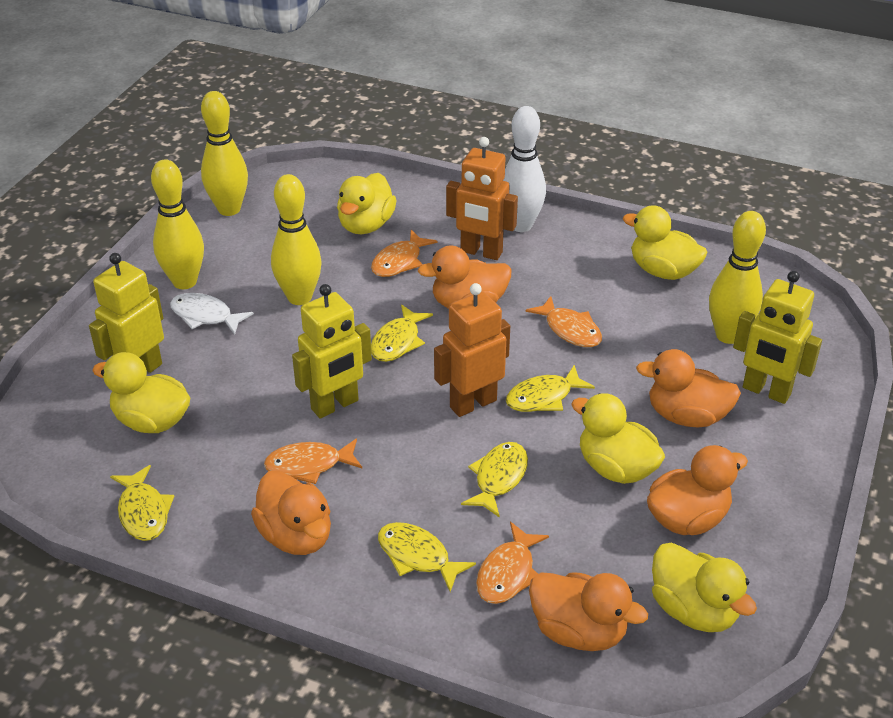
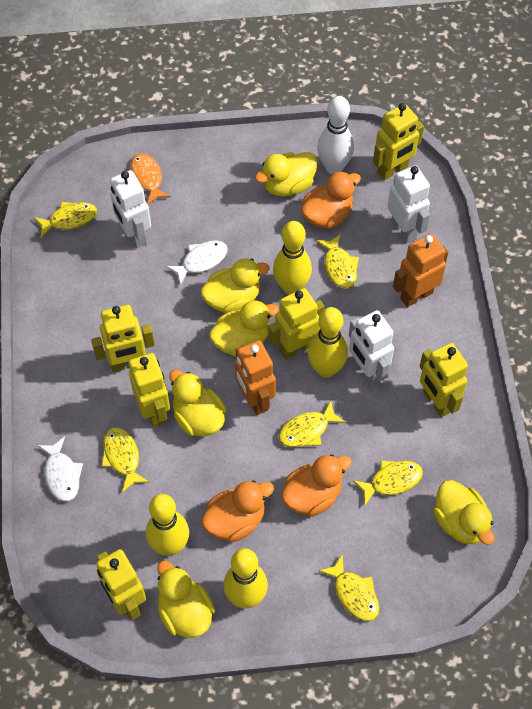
orange duck: 5 -> 3
orange fish: 4 -> 1
white fish: 1 -> 2
white robot: 0 -> 3
yellow duck: 5 -> 6
yellow fish: 5 -> 6
yellow robot: 3 -> 6

